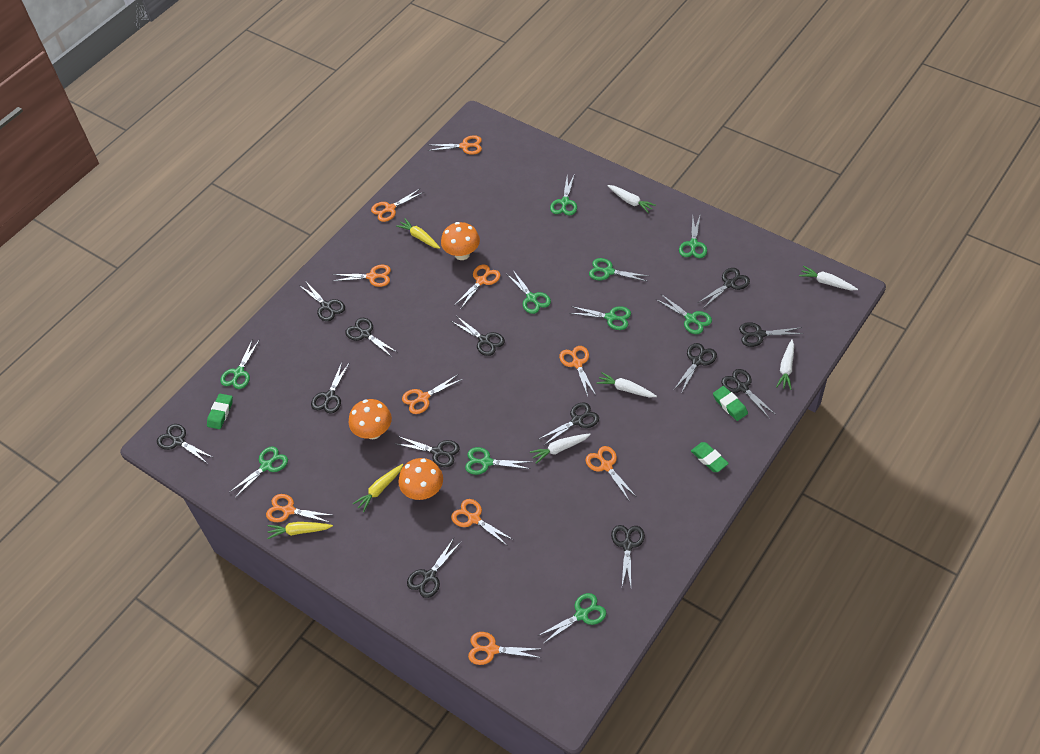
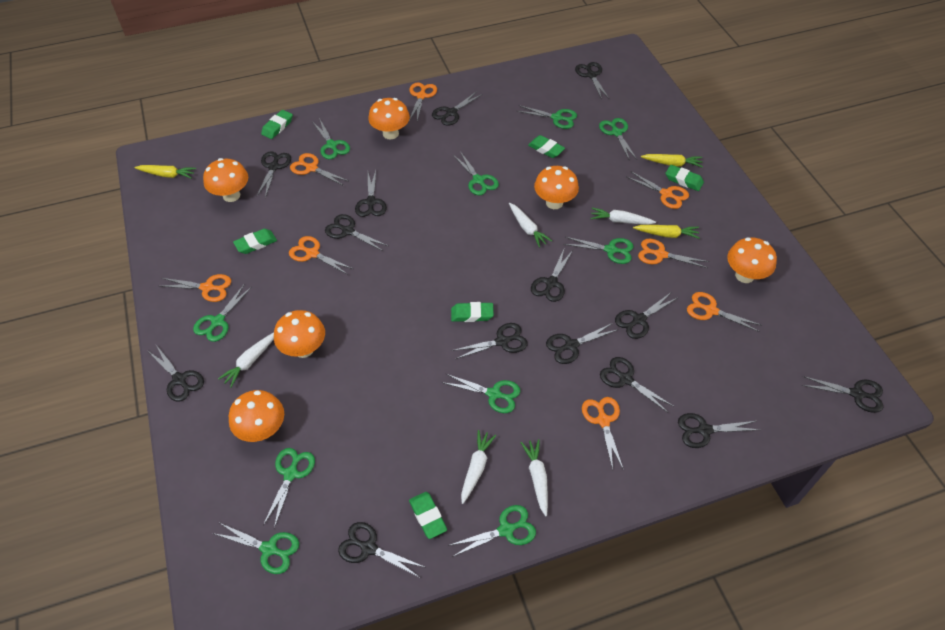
black scissors: 13 -> 14
green eraser: 3 -> 6
orange mushroom: 3 -> 6
orange scissors: 10 -> 8

